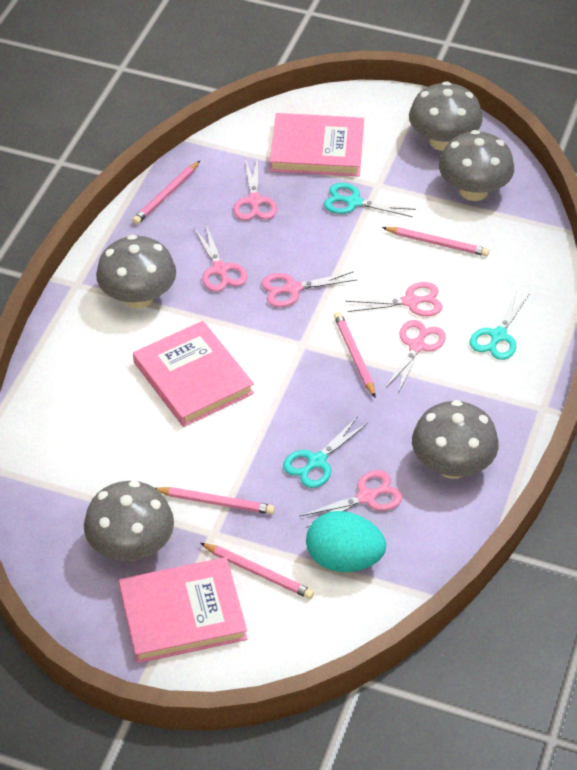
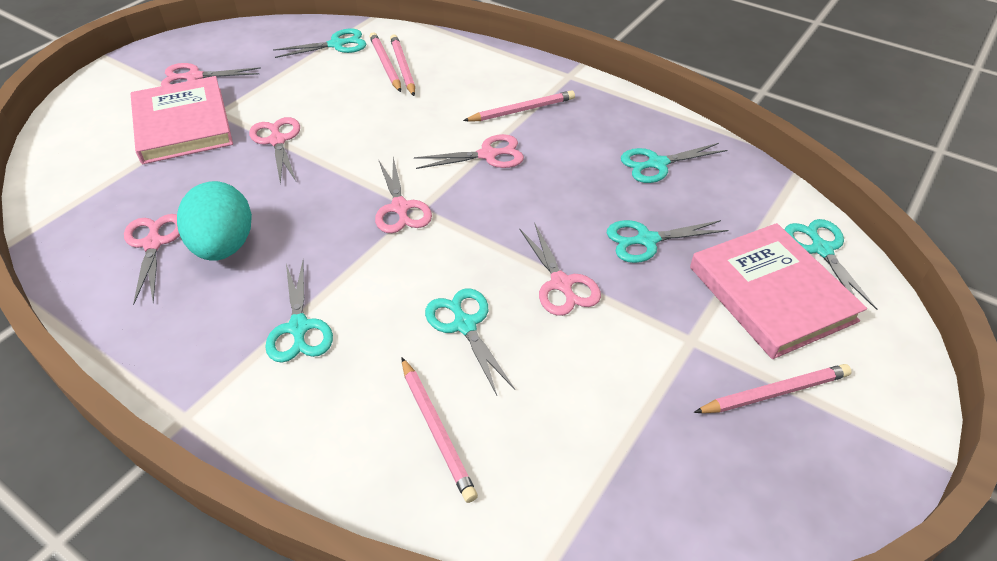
grey mushroom: 5 -> 0
pink book: 3 -> 2
turquoise scissors: 3 -> 6

